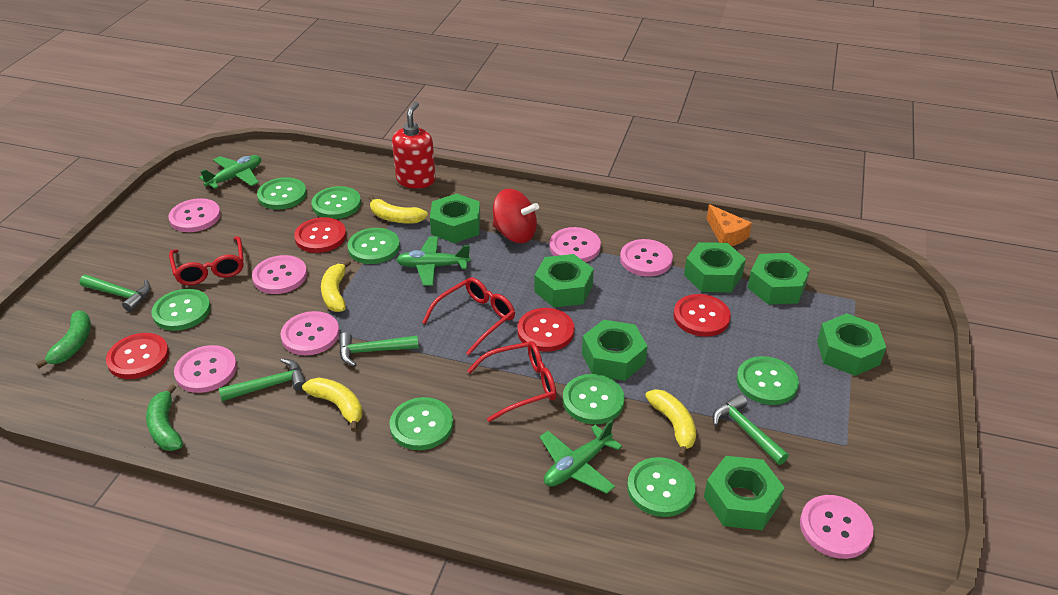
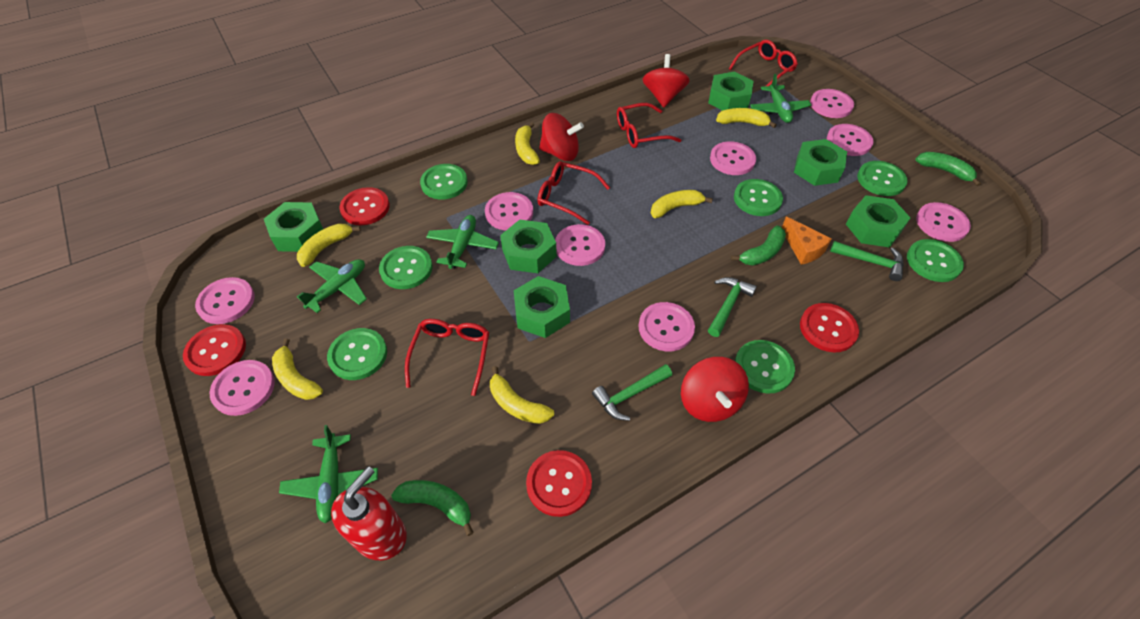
green banana: 2 -> 3
green button: 8 -> 7
green hammer: 4 -> 3
green nut: 7 -> 6
green plane: 3 -> 4
pink button: 7 -> 9
red glasses: 3 -> 4
red spinning top: 1 -> 3
yellow banana: 4 -> 6

